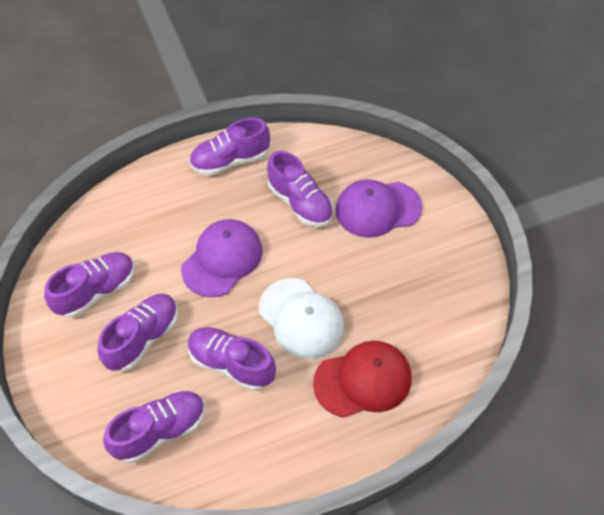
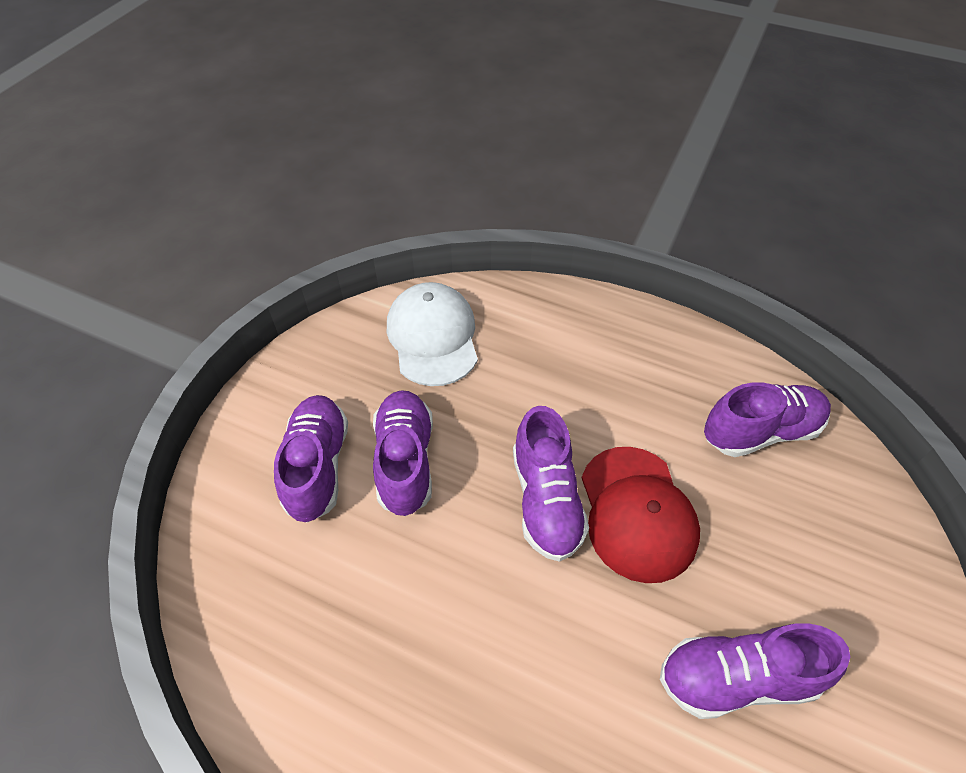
purple cap: 2 -> 0
purple shoe: 6 -> 5

